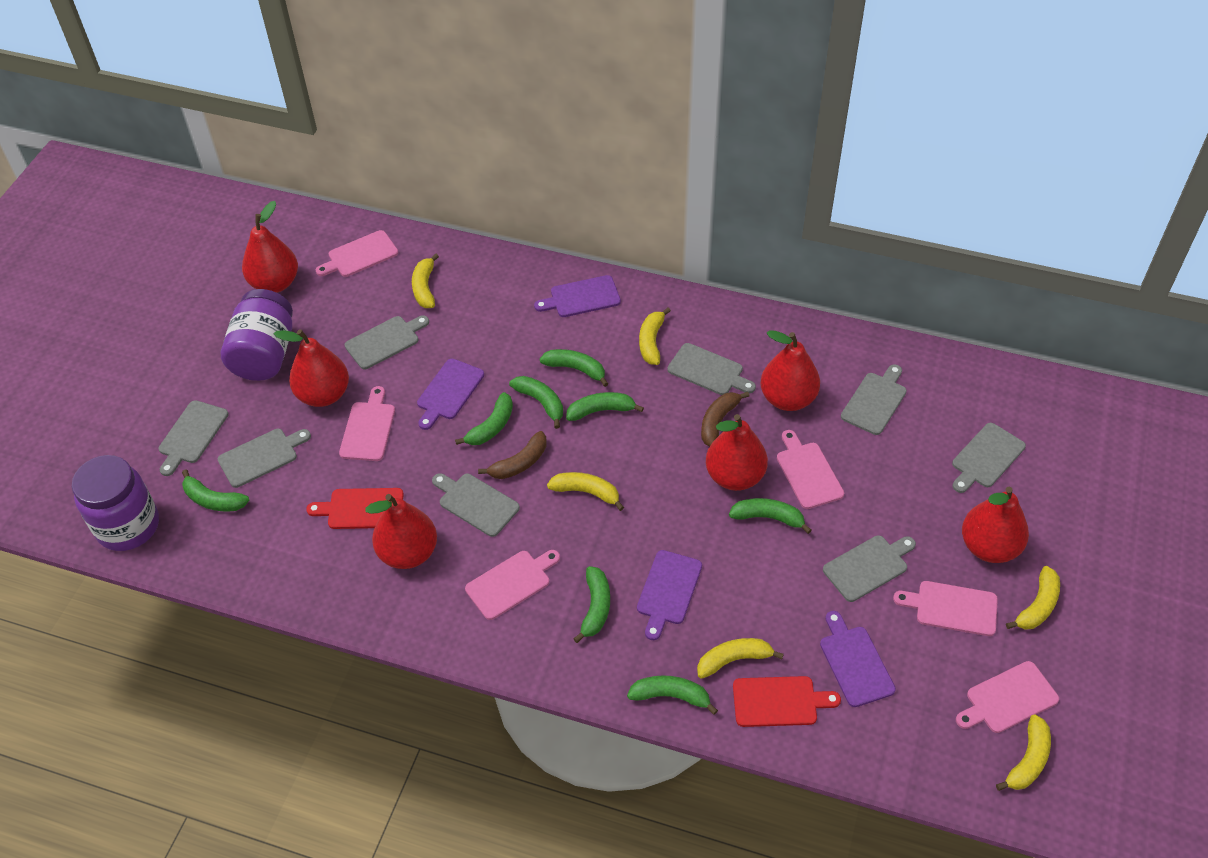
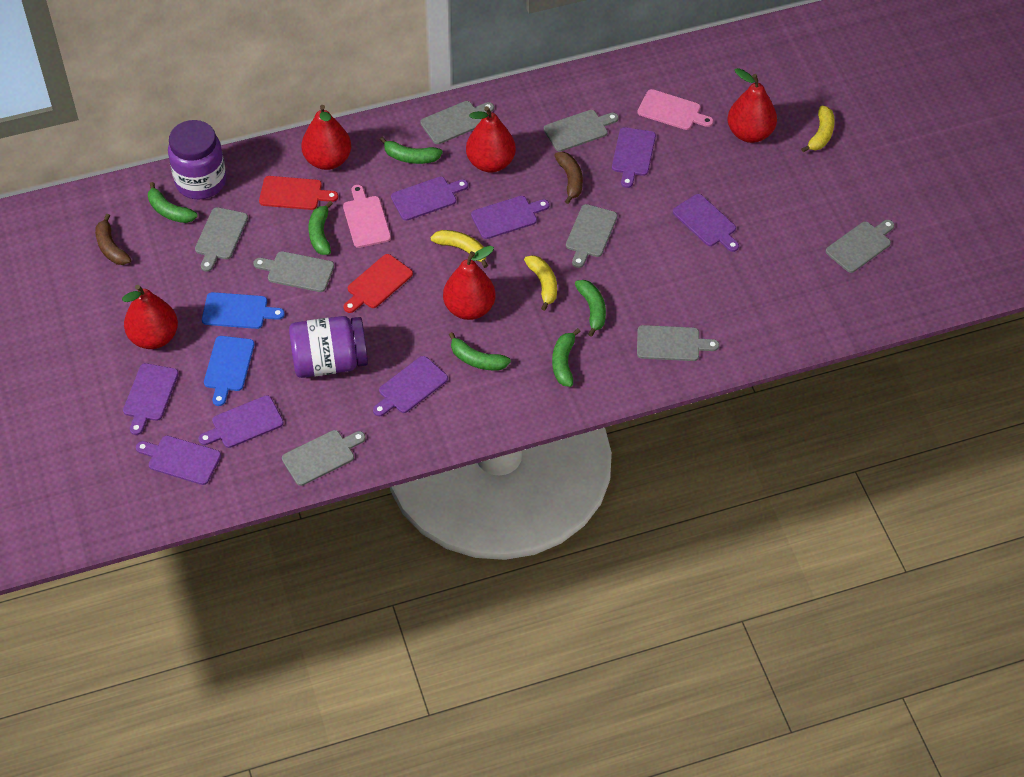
blue cutting board: 0 -> 2
green banana: 8 -> 6
pink cutting board: 6 -> 2
purple cutting board: 4 -> 8
red pear: 6 -> 5
yellow banana: 6 -> 3

